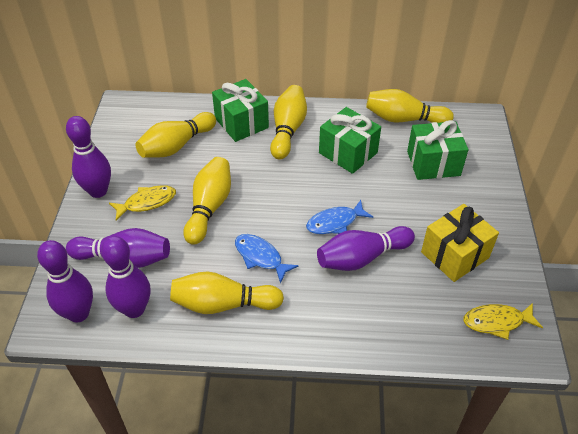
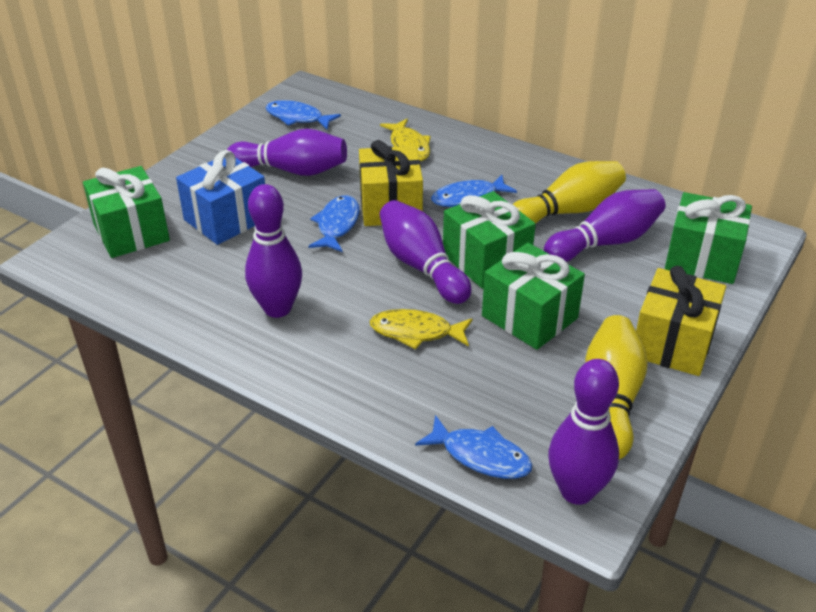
blue fish: 2 -> 4
blue gift: 0 -> 1
green gift: 3 -> 4
yellow bowling pin: 5 -> 2
yellow gift: 1 -> 2

